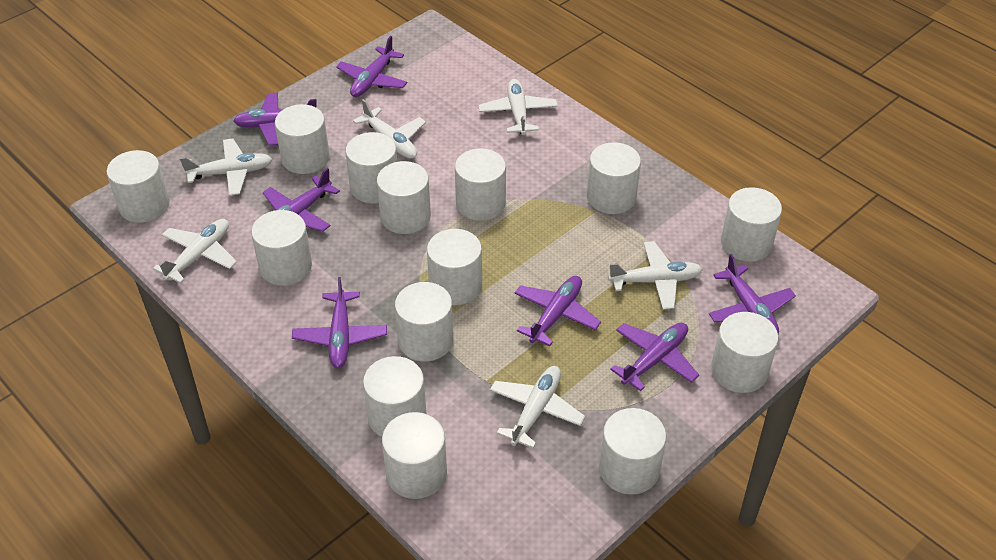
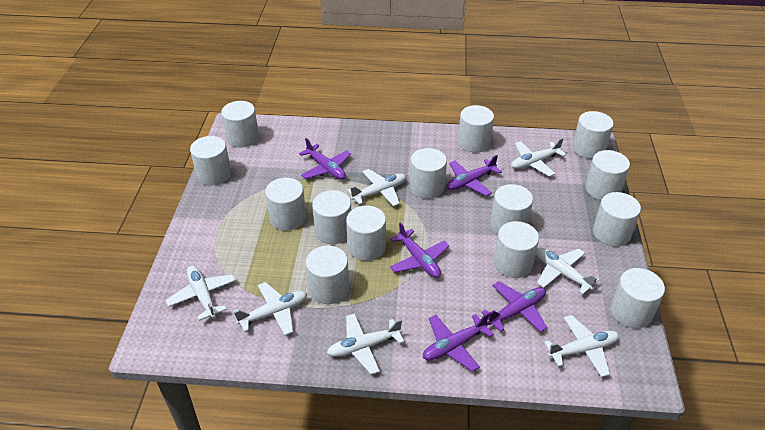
purple plane: 7 -> 5
white plane: 6 -> 7

